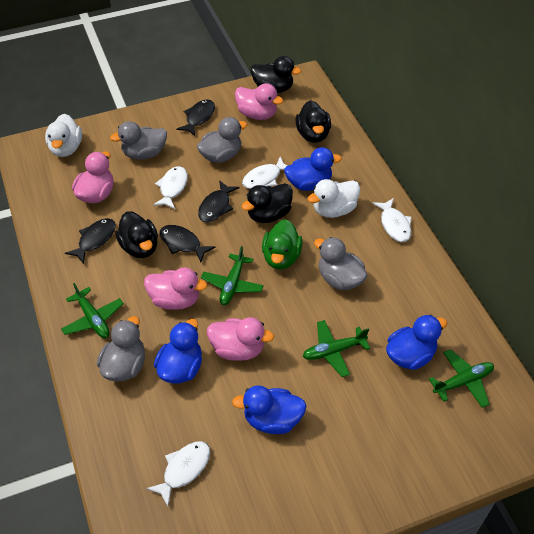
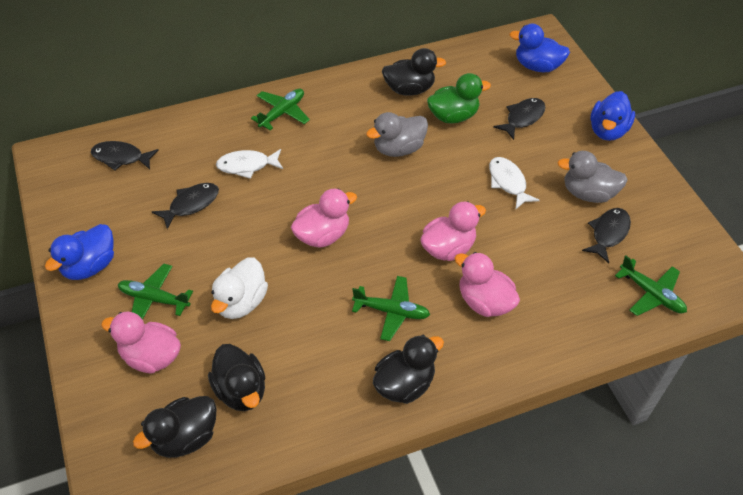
blue duck: 4 -> 3
grey duck: 4 -> 2
white duck: 2 -> 1
white fish: 4 -> 2

